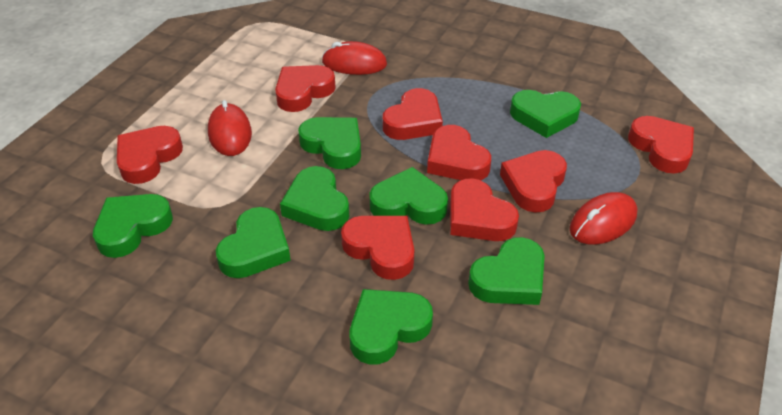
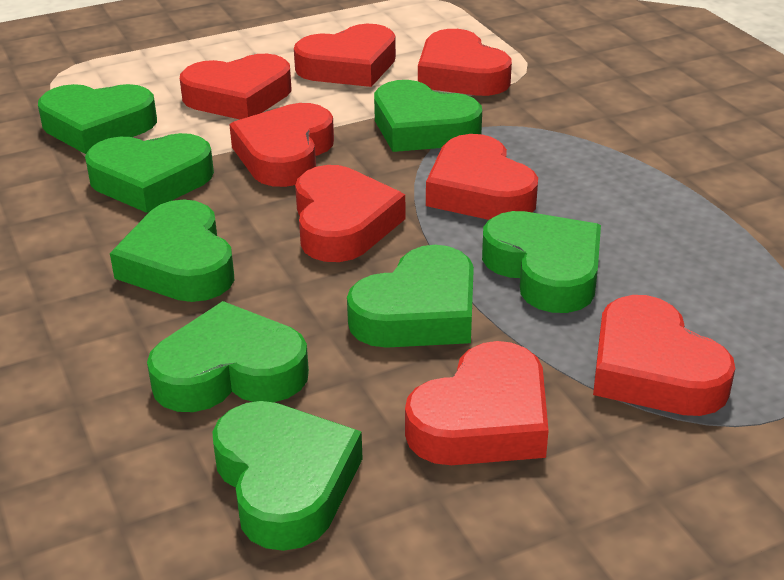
red mouse: 3 -> 0

